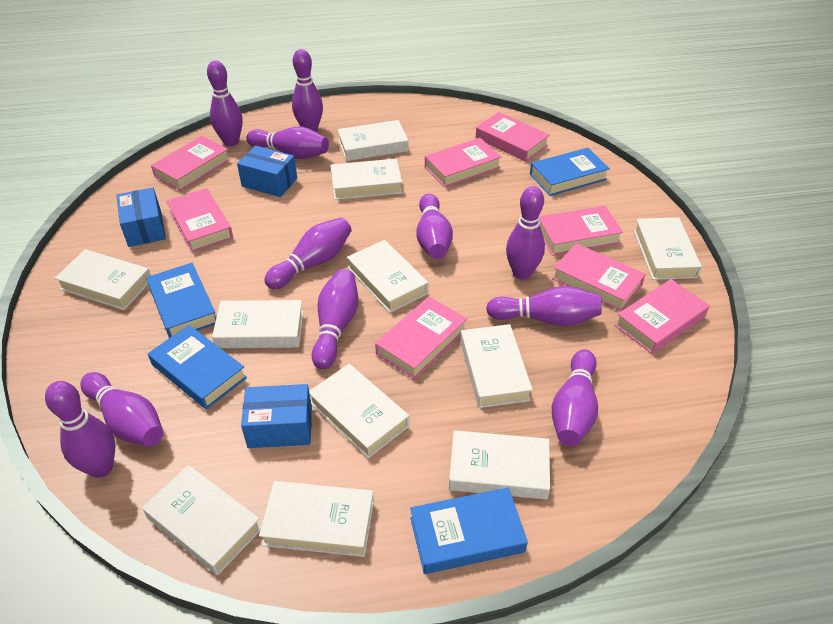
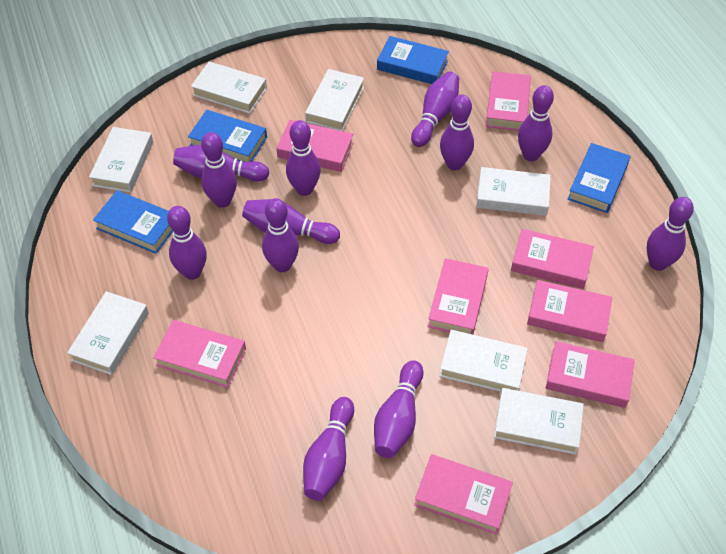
blue box: 3 -> 0
purple bowling pin: 11 -> 12
white book: 11 -> 7

